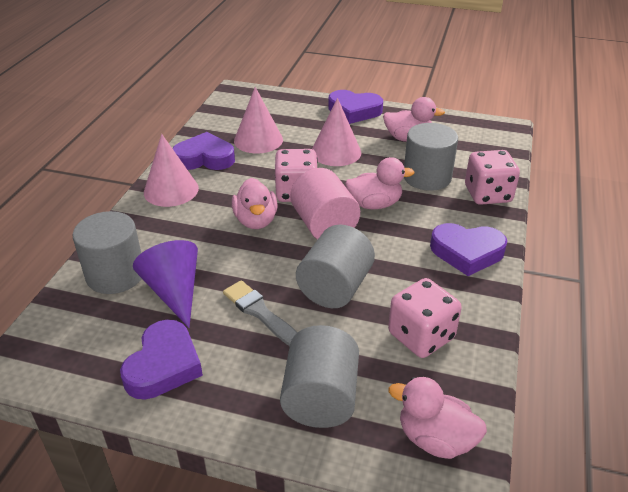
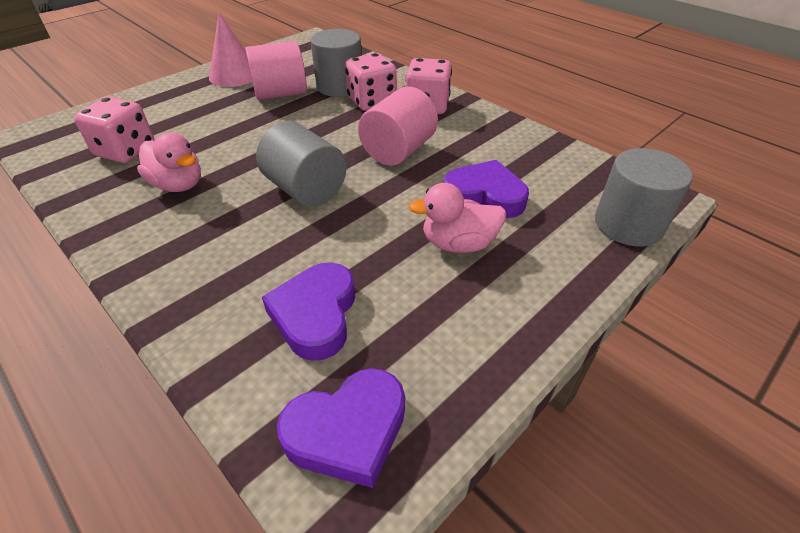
grey brush: 1 -> 0
grey cylinder: 4 -> 3
pink cone: 3 -> 1
pink cylinder: 1 -> 2
pink duck: 4 -> 2
purple cone: 1 -> 0
purple heart: 4 -> 3

